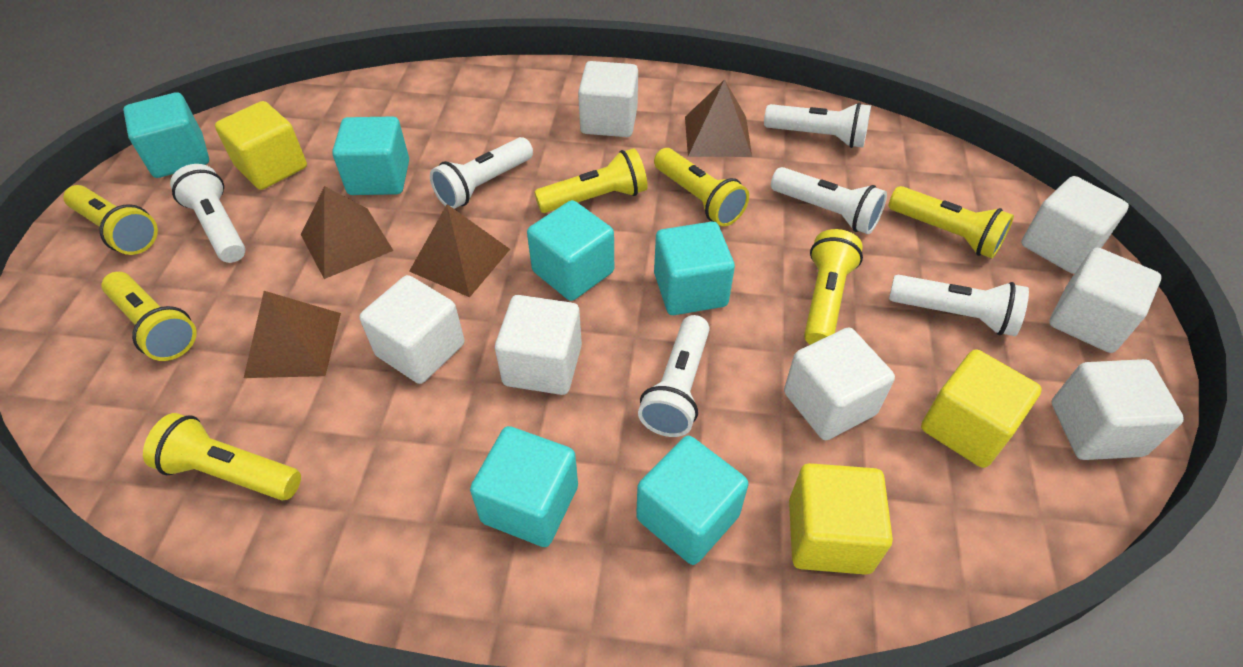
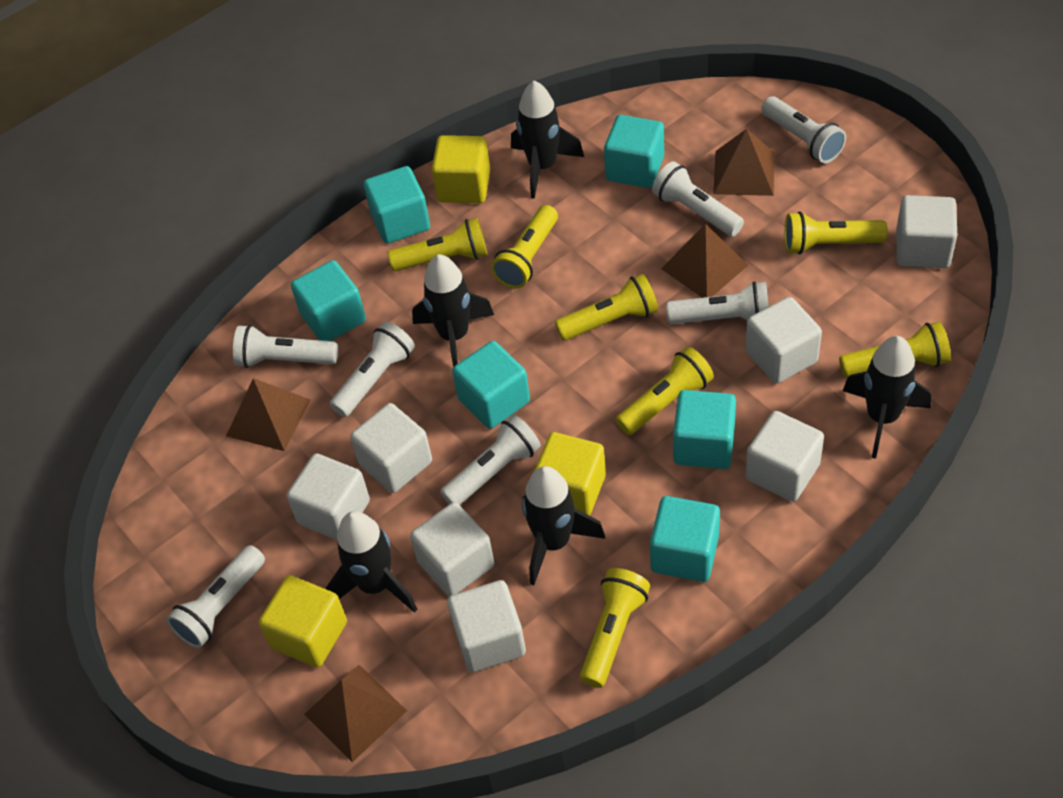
black rocket: 0 -> 5
white flashlight: 6 -> 7

